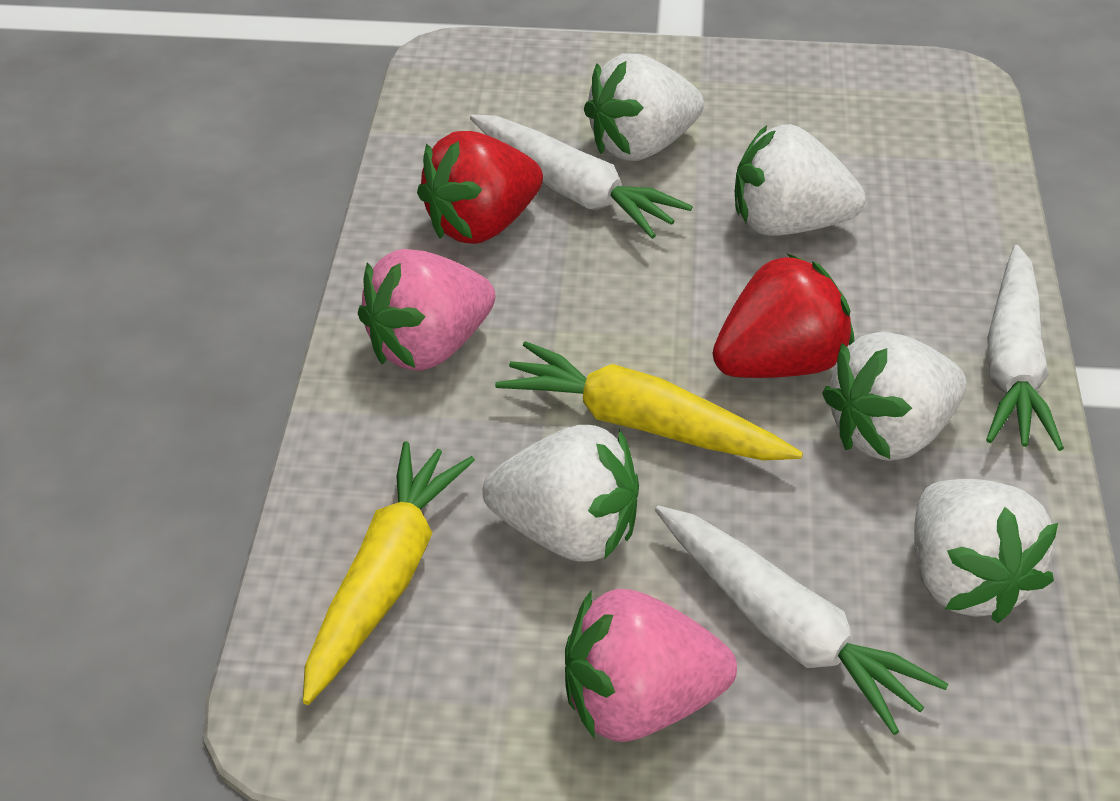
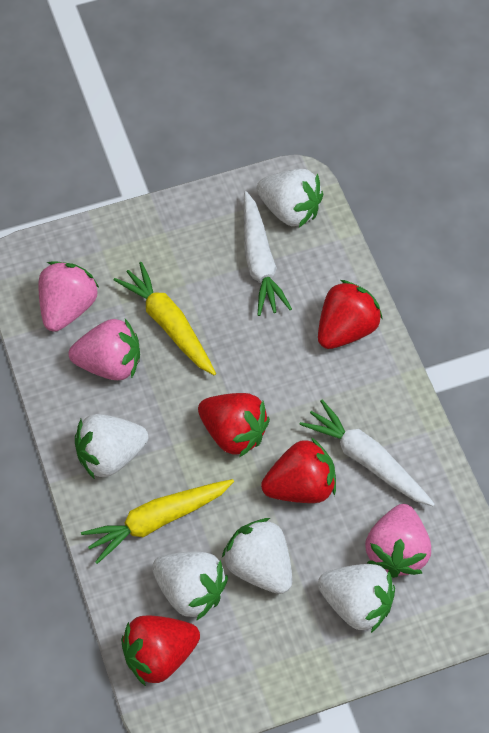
pink strawberry: 2 -> 3
red strawberry: 2 -> 4
white carrot: 3 -> 2

